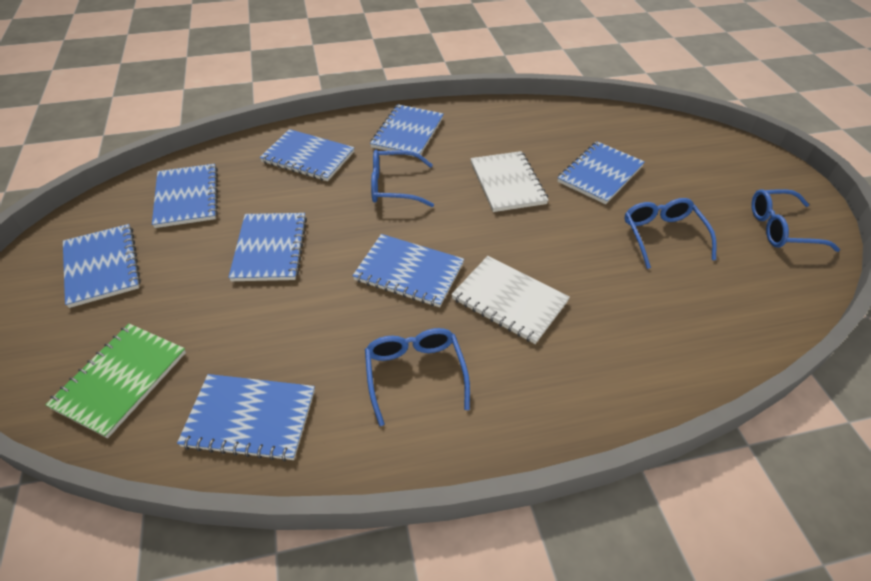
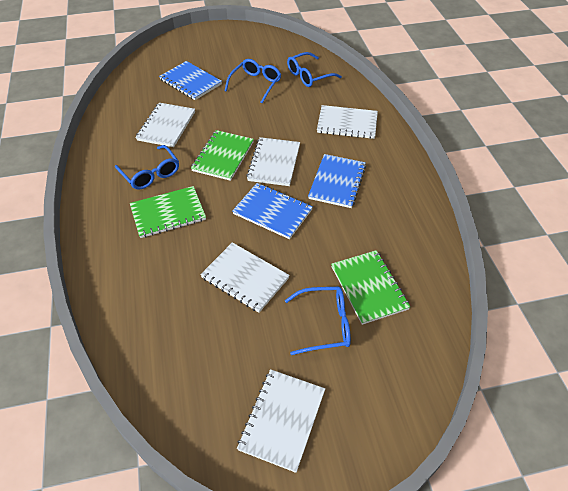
blue notebook: 8 -> 3
green notebook: 1 -> 3
white notebook: 2 -> 5

